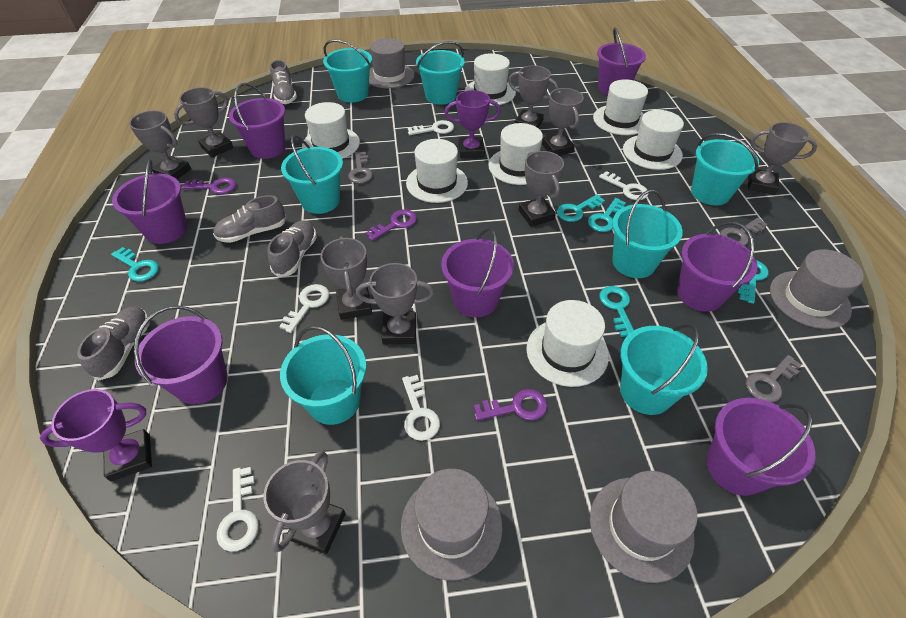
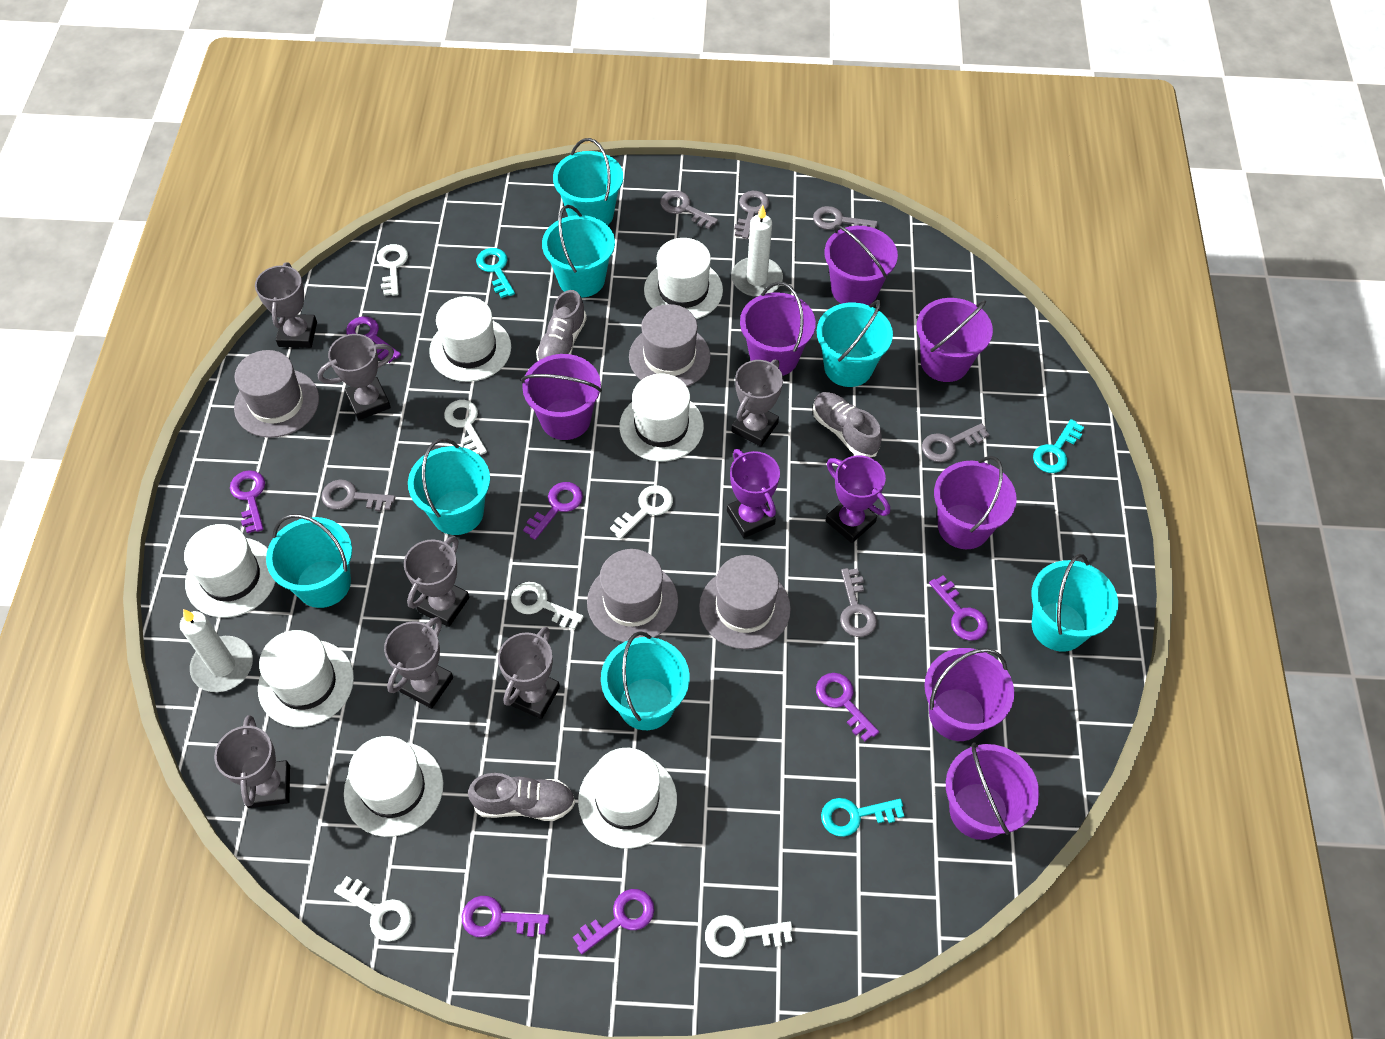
grey key: 3 -> 6
grey shoe: 4 -> 3
grey trophy: 9 -> 7
purple key: 3 -> 7
turquoise key: 5 -> 3
white candle: 0 -> 2
white key: 5 -> 6

